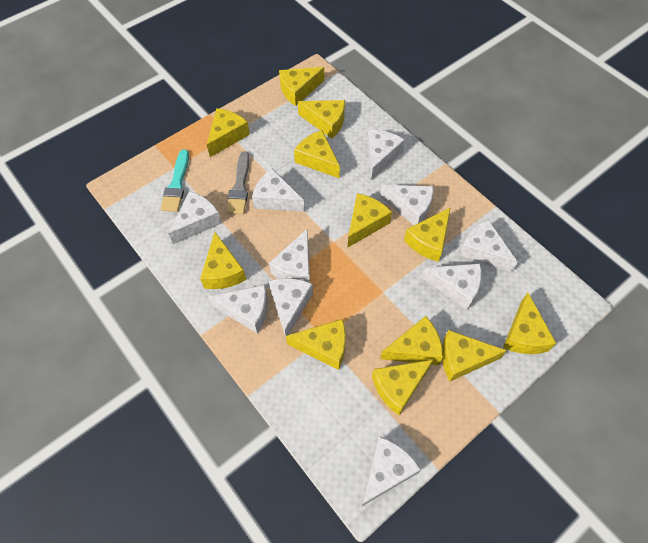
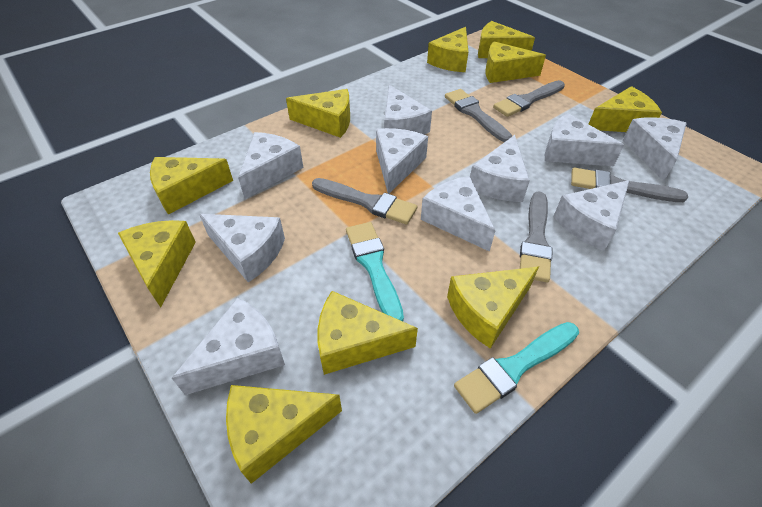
grey brush: 1 -> 5
turquoise brush: 1 -> 2
yellow cheese: 12 -> 10

